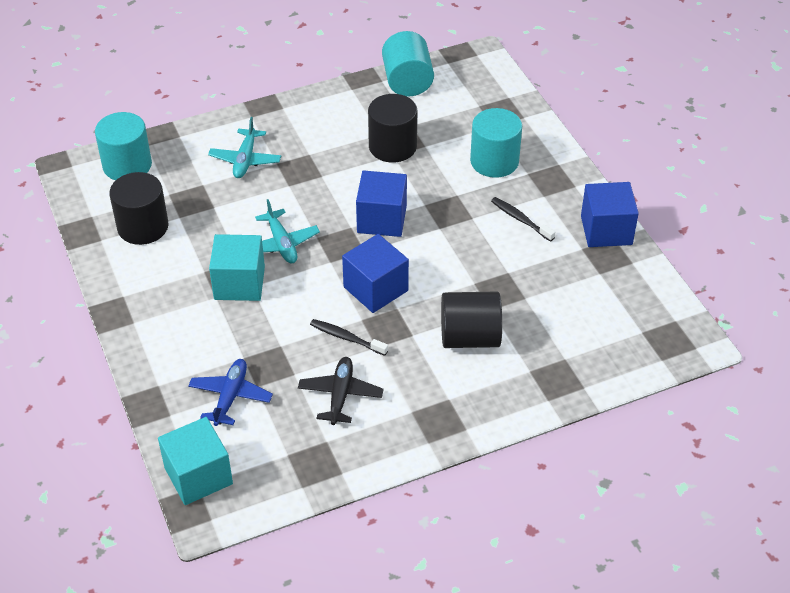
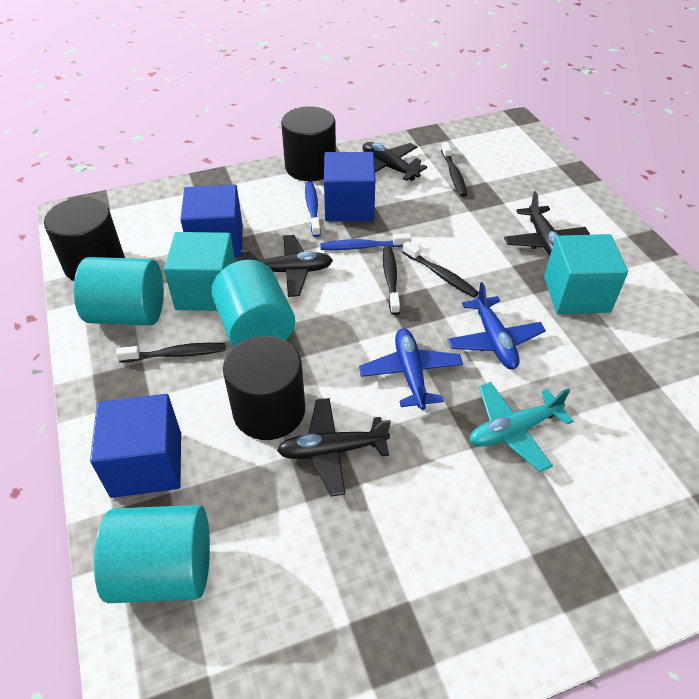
black plane: 1 -> 4
black toothbrush: 2 -> 4
blue plane: 1 -> 2
blue toothbrush: 0 -> 2
turquoise plane: 2 -> 1

